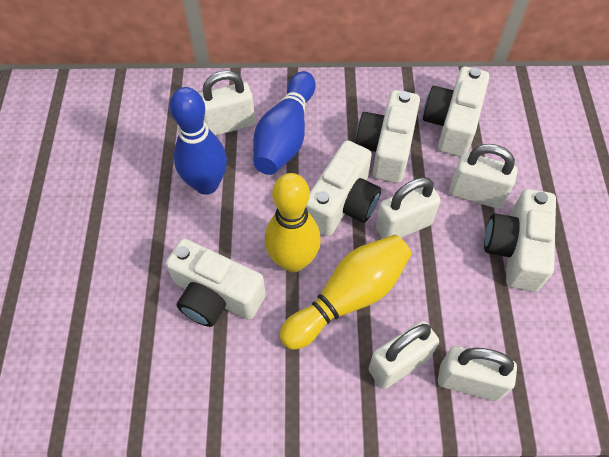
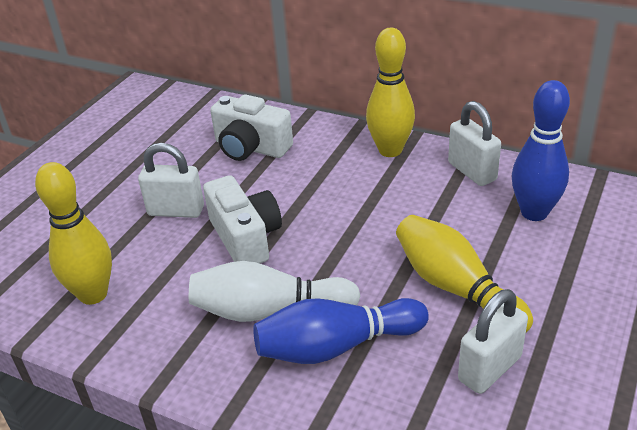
white bowling pin: 0 -> 1
white camera: 5 -> 2
white padlock: 5 -> 3
yellow bowling pin: 2 -> 3

